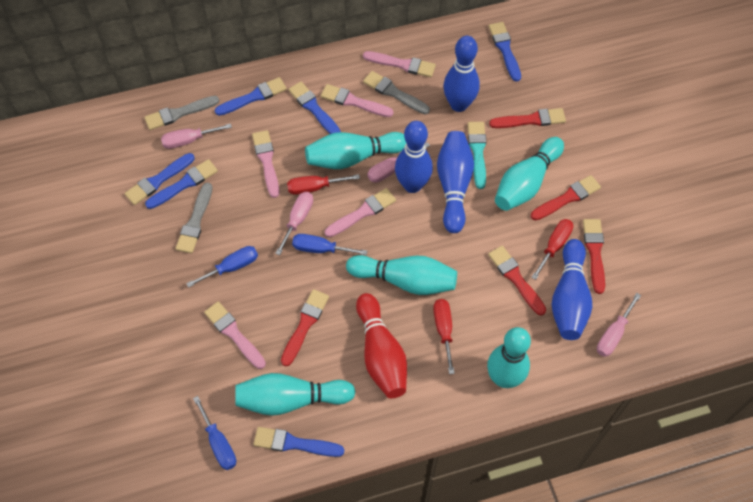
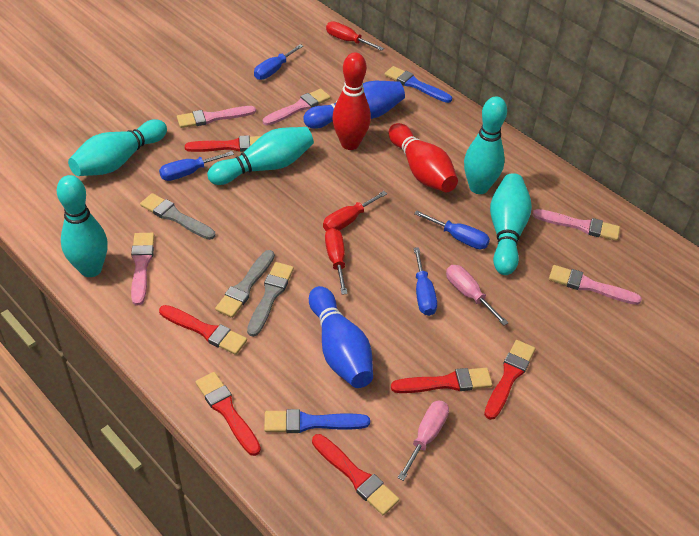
blue bowling pin: 4 -> 2
blue brush: 6 -> 2
blue screwdriver: 3 -> 4
pink screwdriver: 4 -> 2
red bowling pin: 1 -> 2
red brush: 5 -> 6
turquoise brush: 1 -> 0

